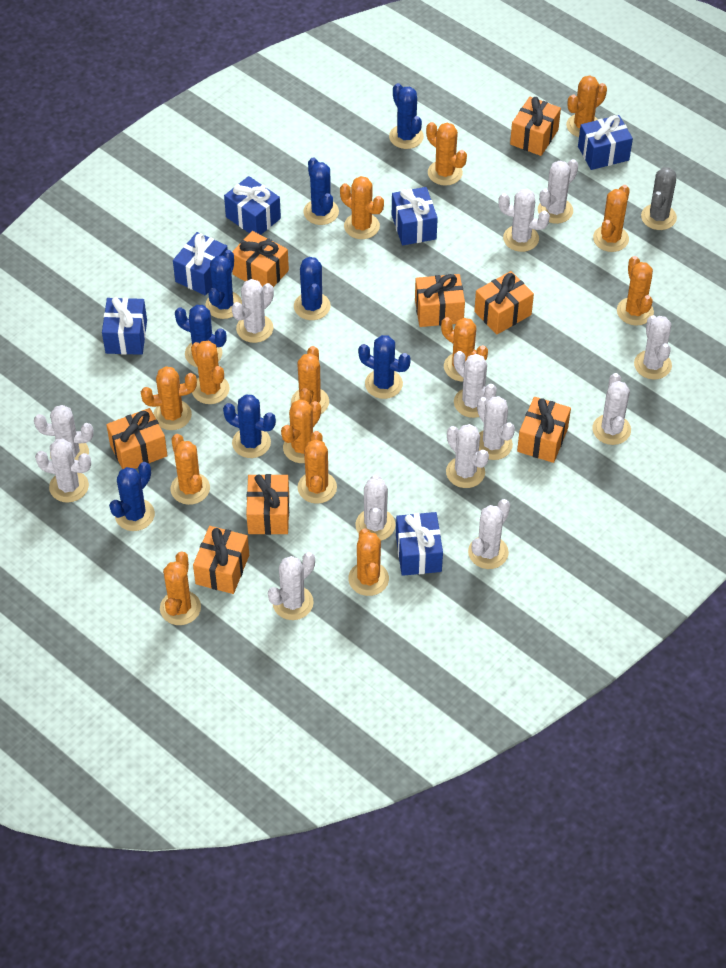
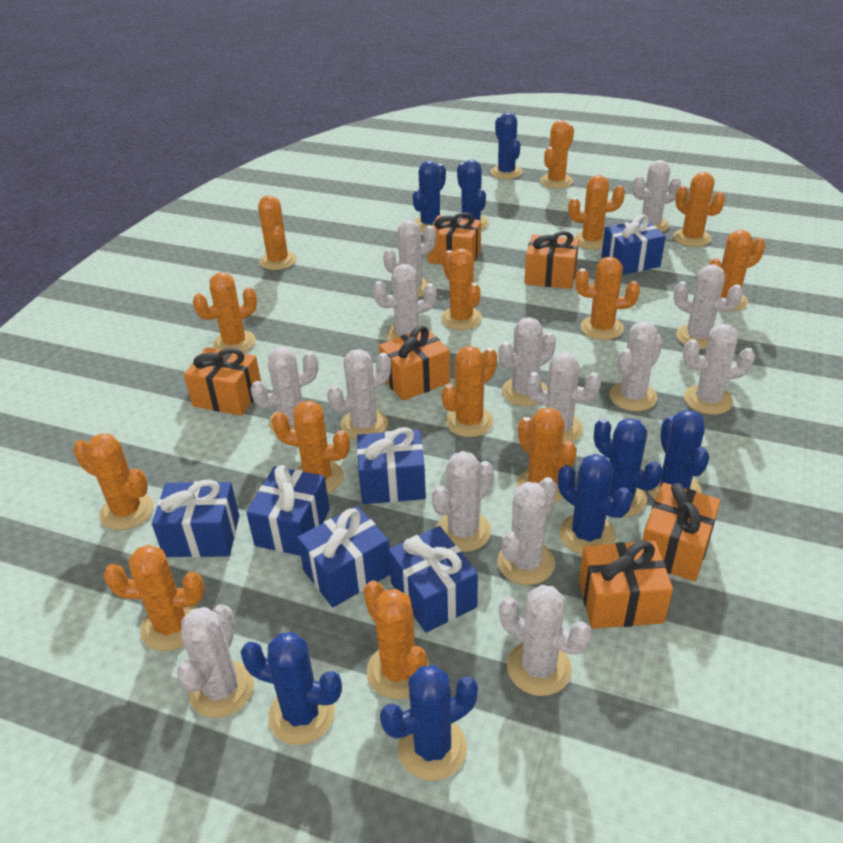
grey cactus: 1 -> 0
orange gift: 8 -> 6
white cactus: 13 -> 14

